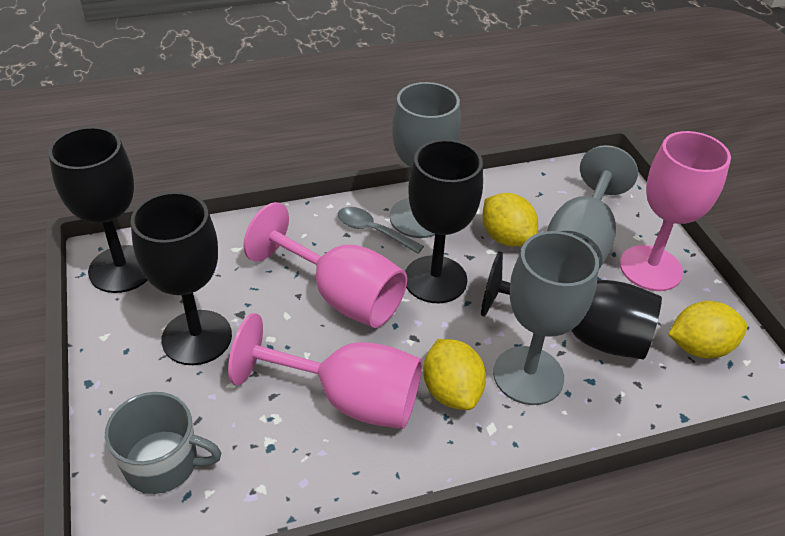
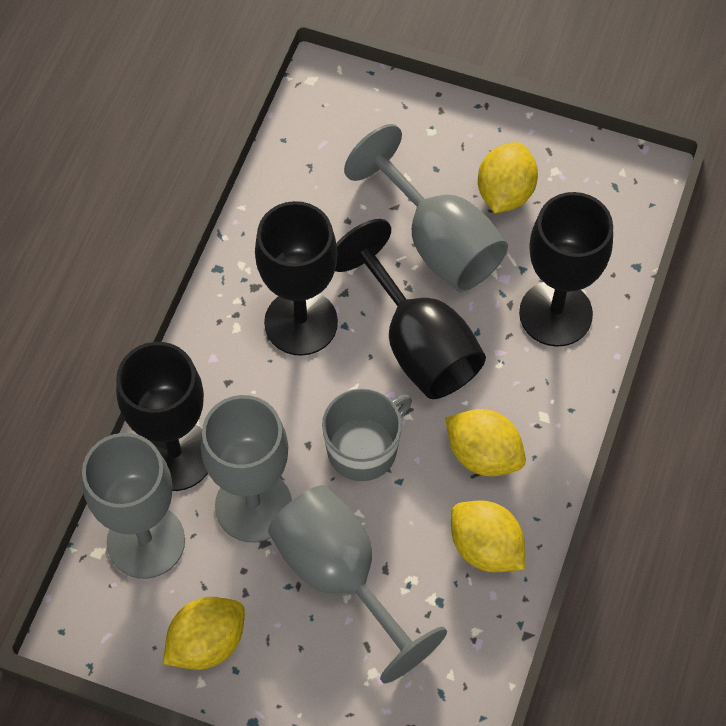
grey goblet: 3 -> 4
grey spoon: 1 -> 0
pink goblet: 3 -> 0
yellow lemon: 3 -> 4

